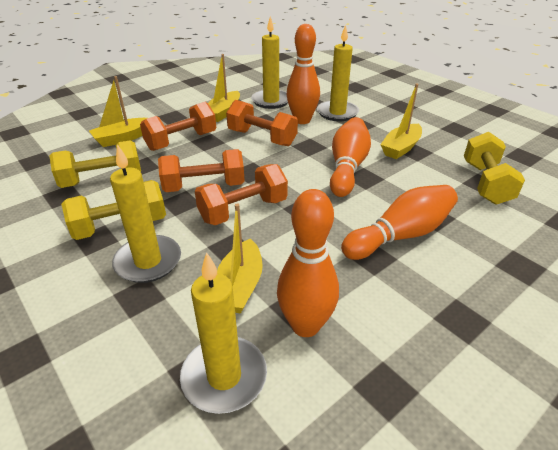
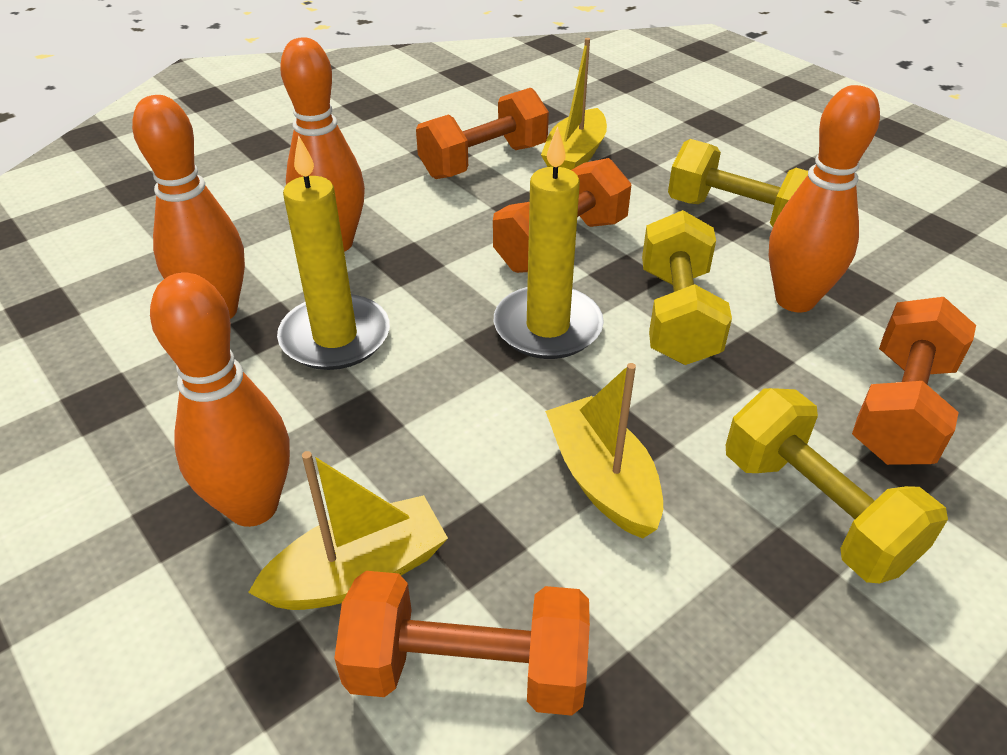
yellow boat: 4 -> 3
yellow candle: 4 -> 2

